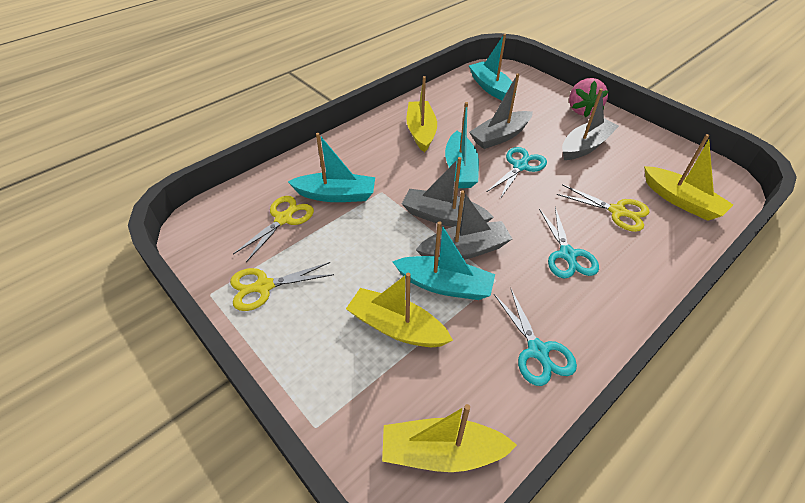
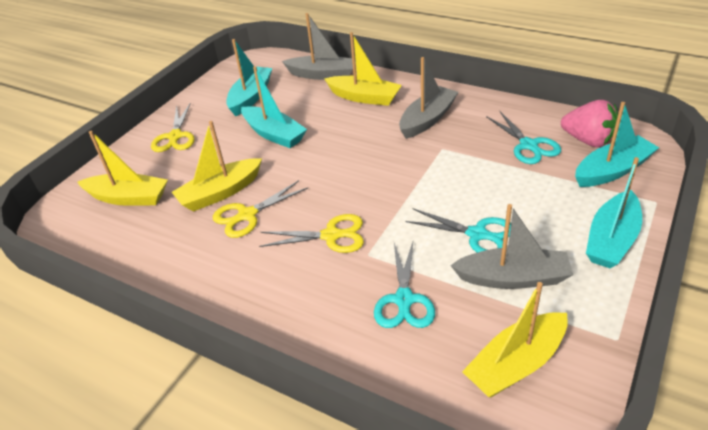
grey boat: 4 -> 3

